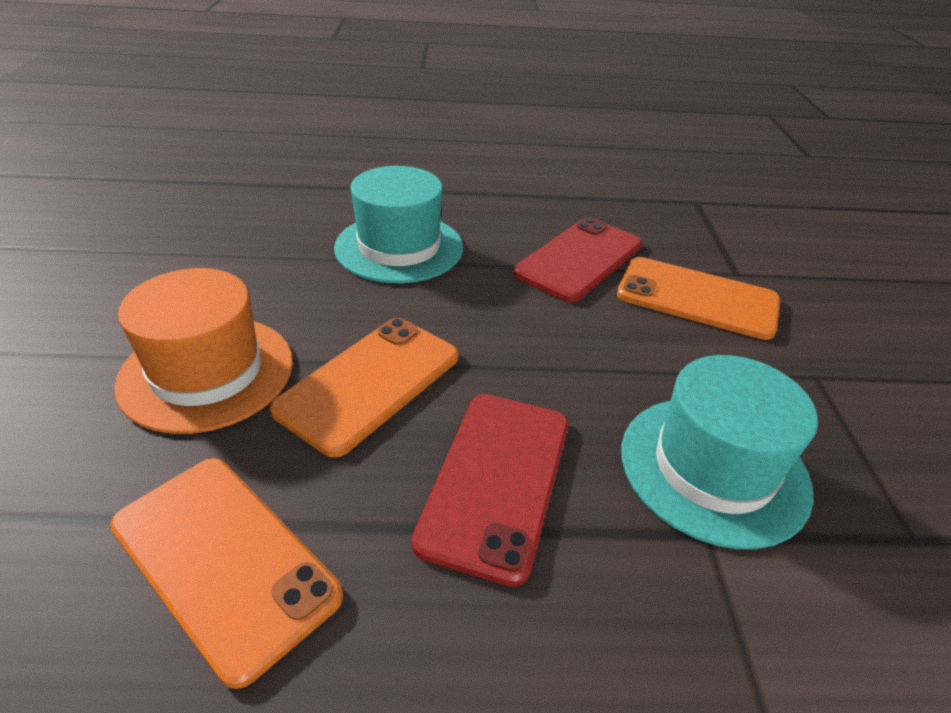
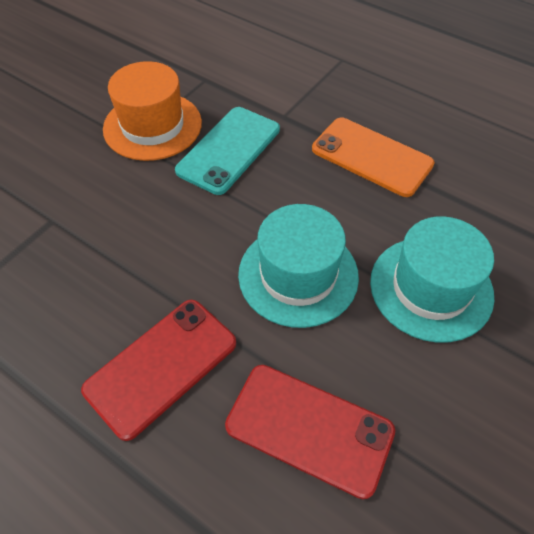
orange phone: 3 -> 1
turquoise phone: 0 -> 1

